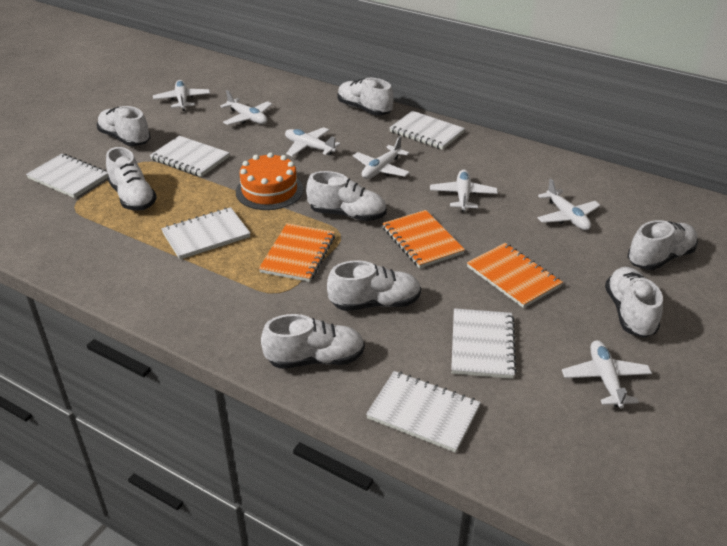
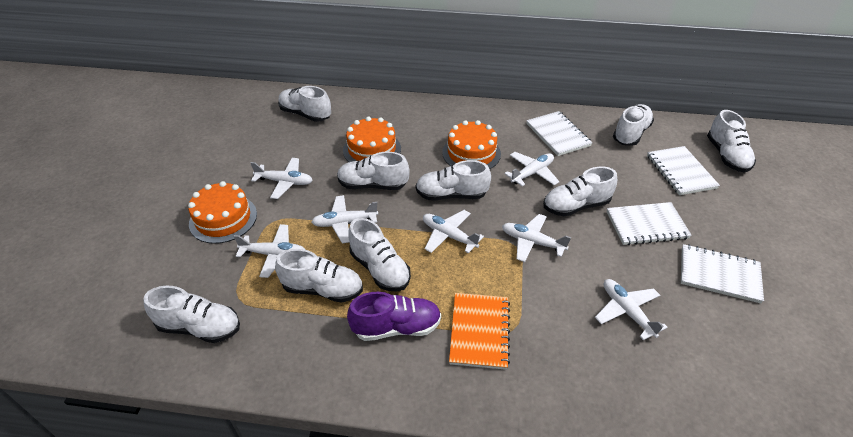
orange cake: 1 -> 3
orange notebook: 3 -> 1
purple shoe: 0 -> 1
white notebook: 6 -> 4
white shoe: 8 -> 9

